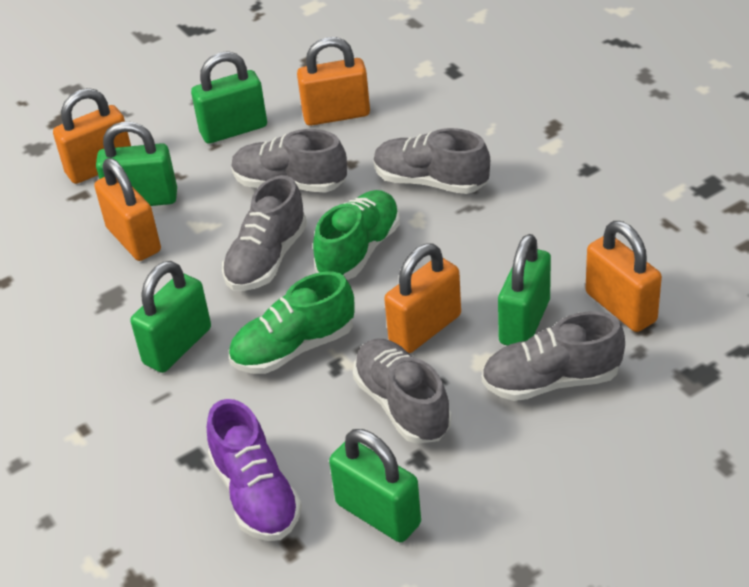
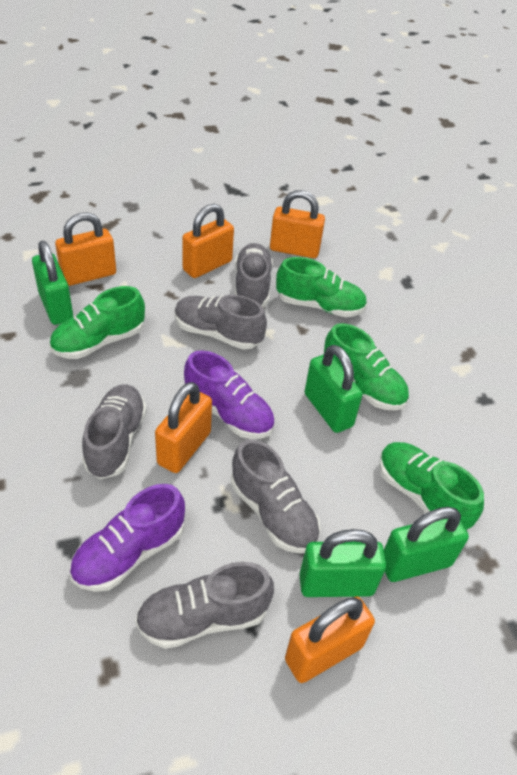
green padlock: 5 -> 4
green shoe: 2 -> 4
purple shoe: 1 -> 2

